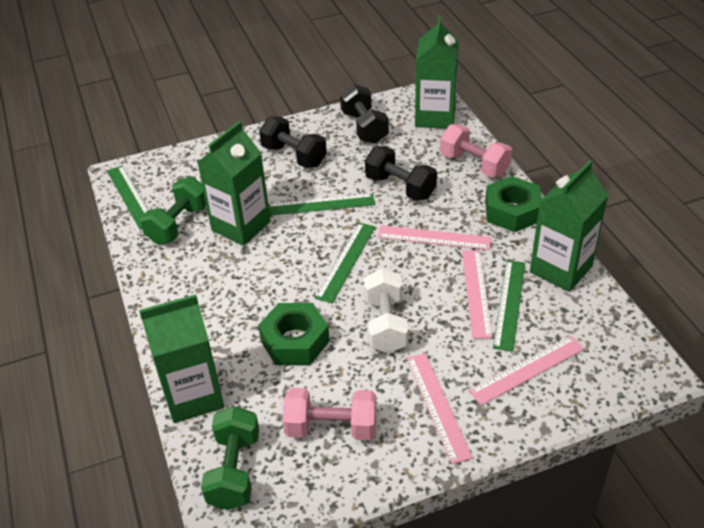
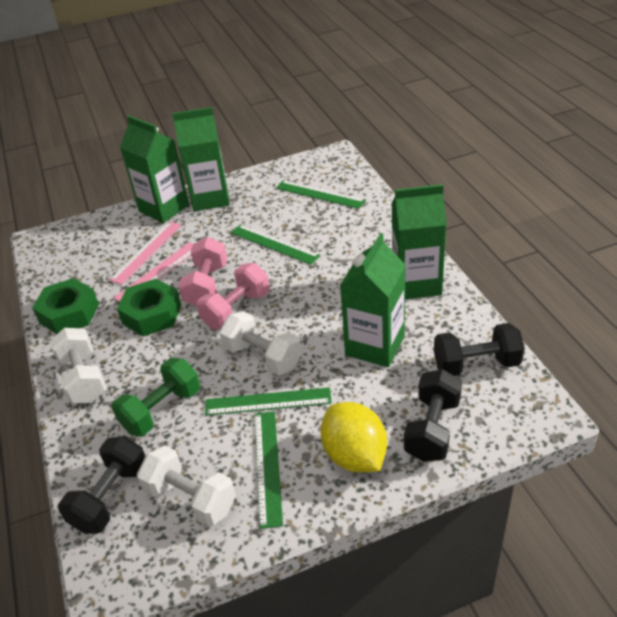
green dumbbell: 2 -> 1
pink ruler: 4 -> 2
white dumbbell: 1 -> 3
yellow lemon: 0 -> 1

